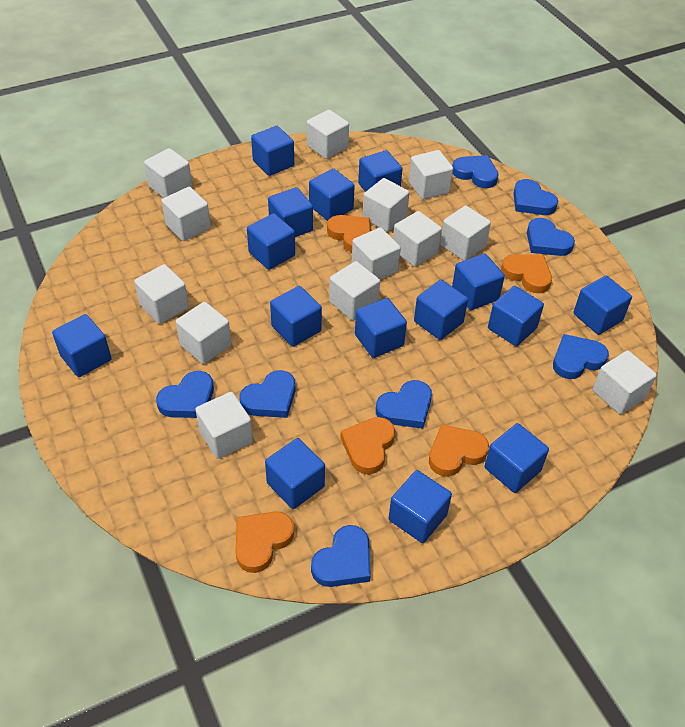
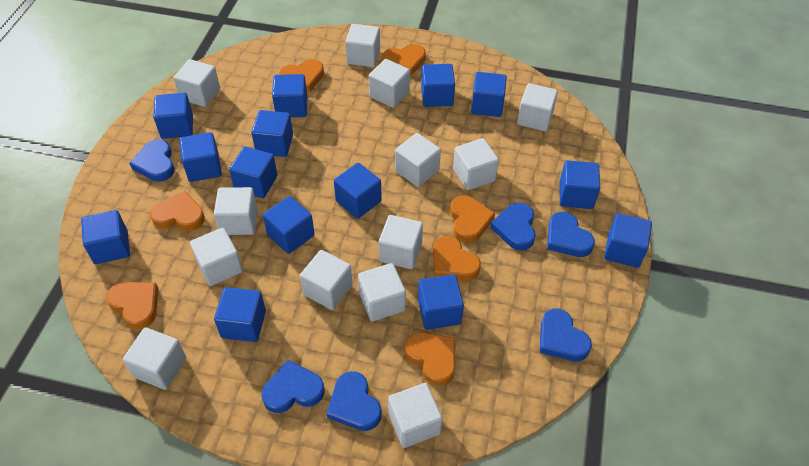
blue cube: 15 -> 14
blue heart: 8 -> 6
orange heart: 5 -> 7

